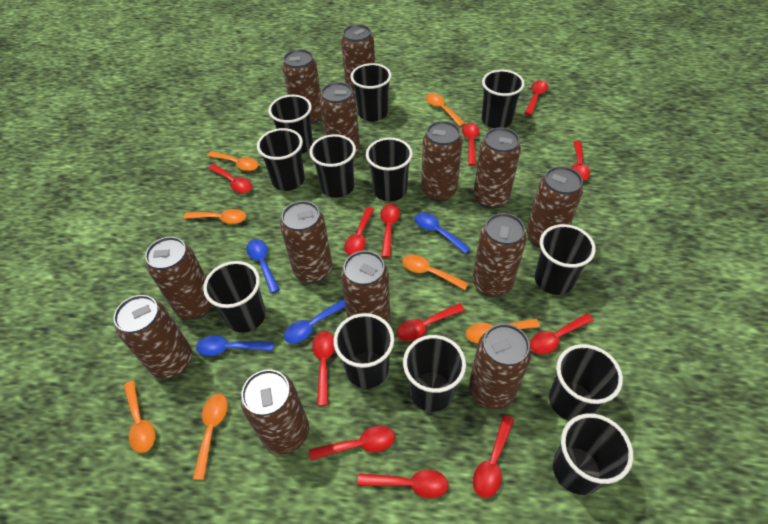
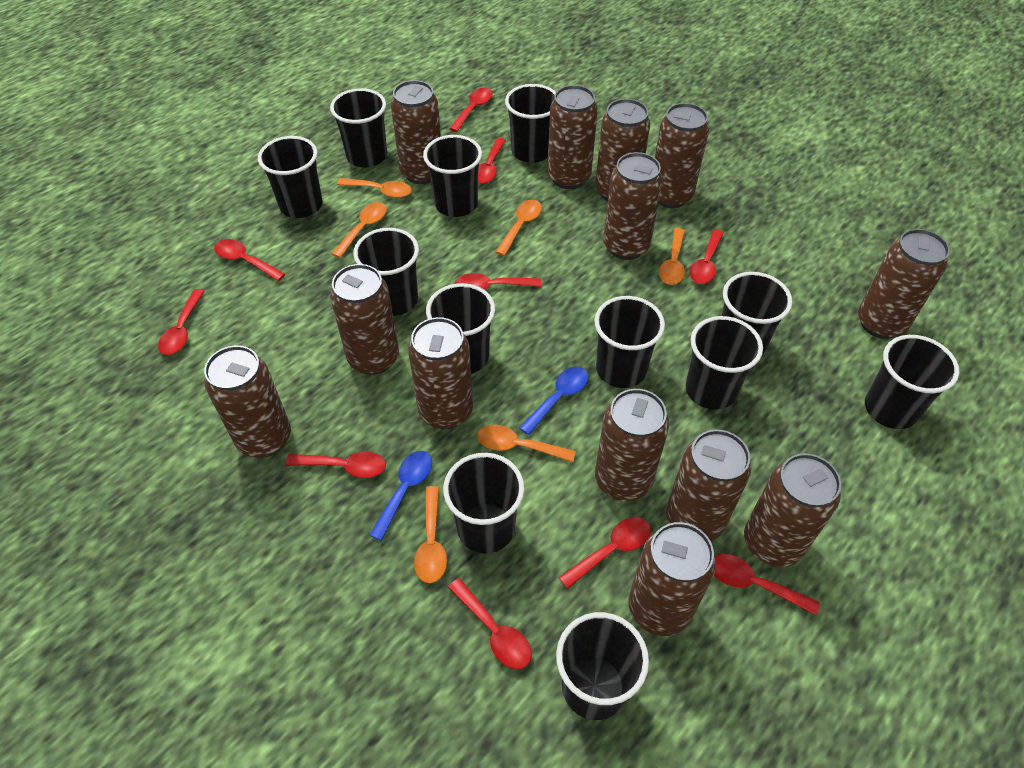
blue spoon: 4 -> 2
orange spoon: 7 -> 6
red spoon: 12 -> 10

